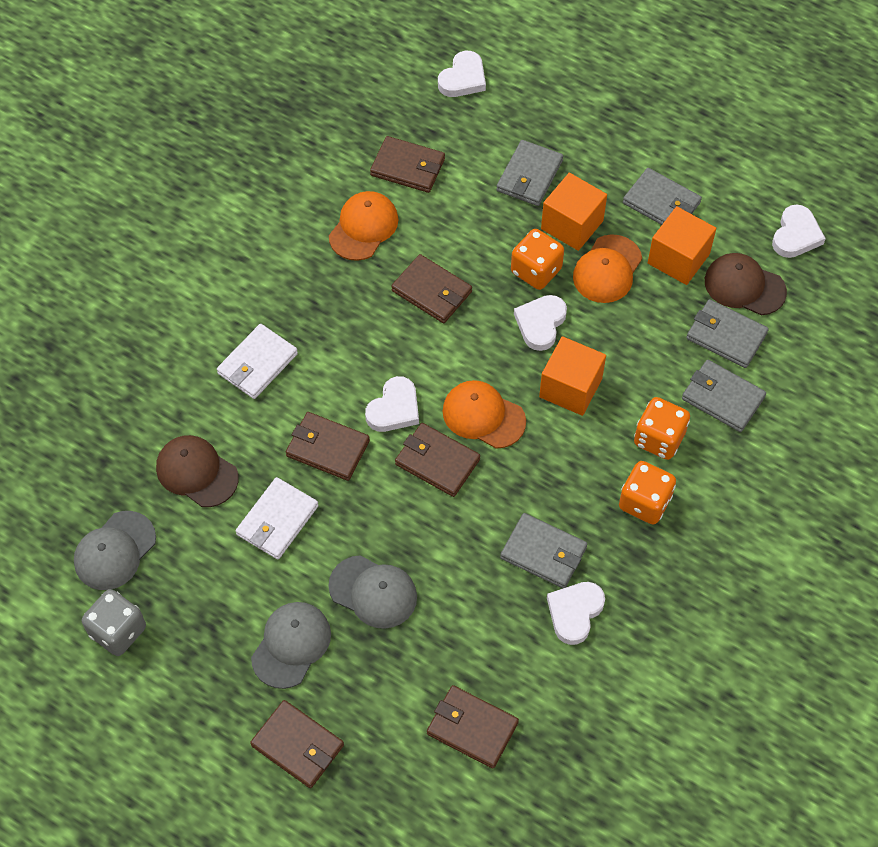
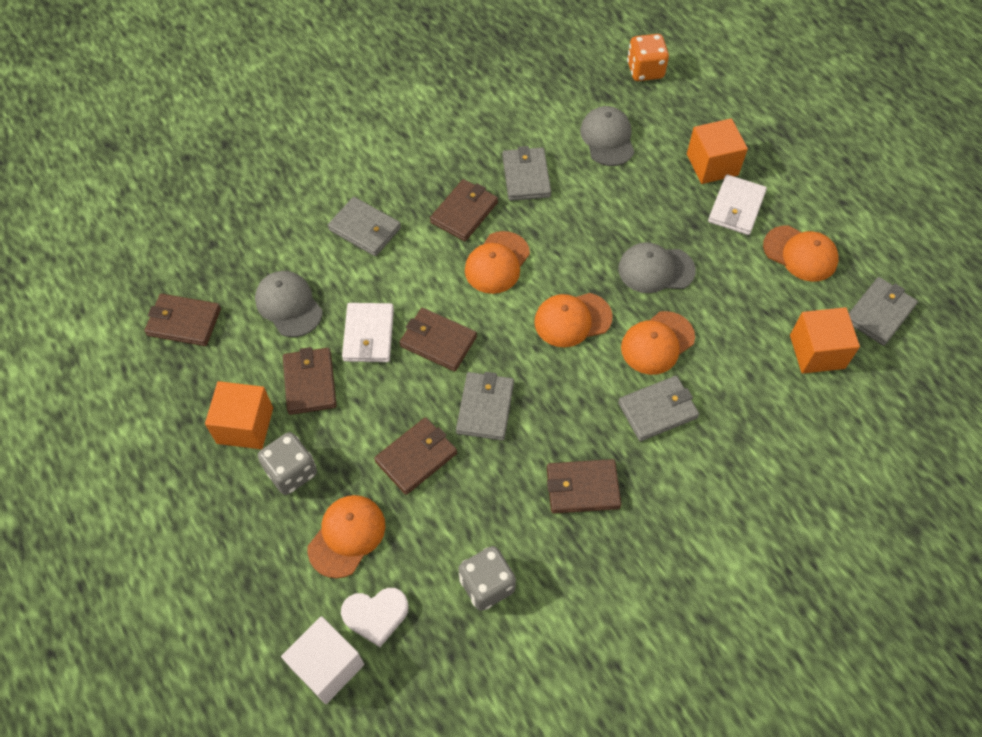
brown cap: 2 -> 0
grey dice: 1 -> 2
orange cap: 3 -> 5
orange dice: 3 -> 1
white cube: 0 -> 1
white heart: 5 -> 1

